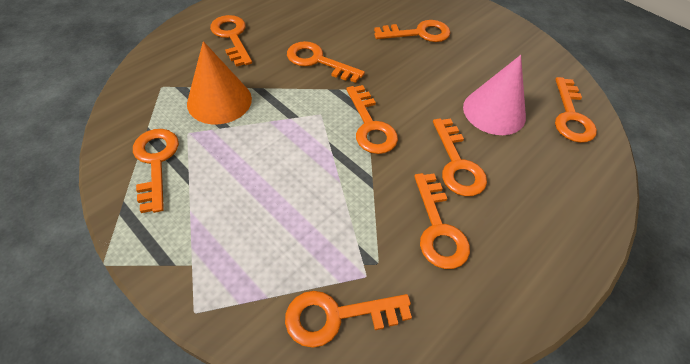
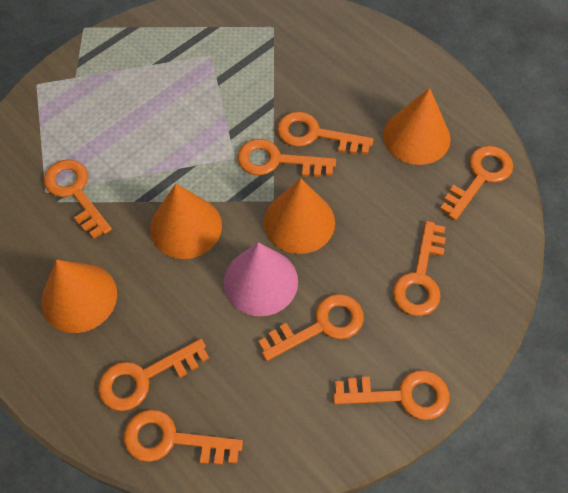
orange cone: 1 -> 4

